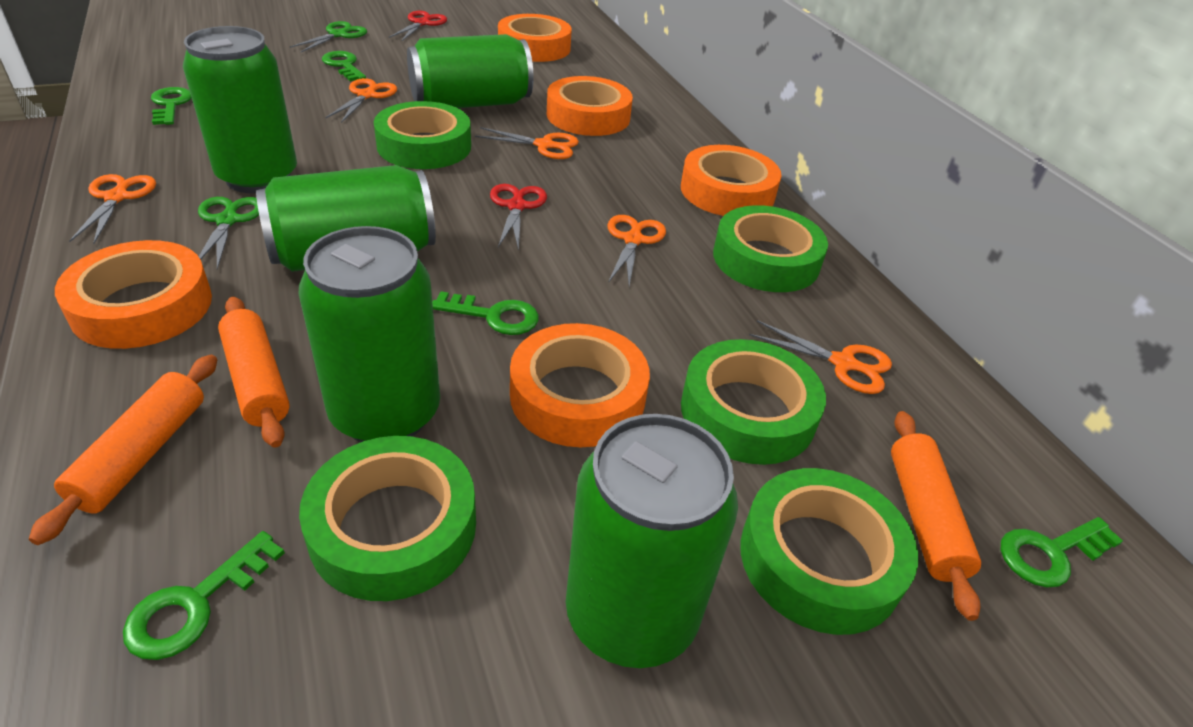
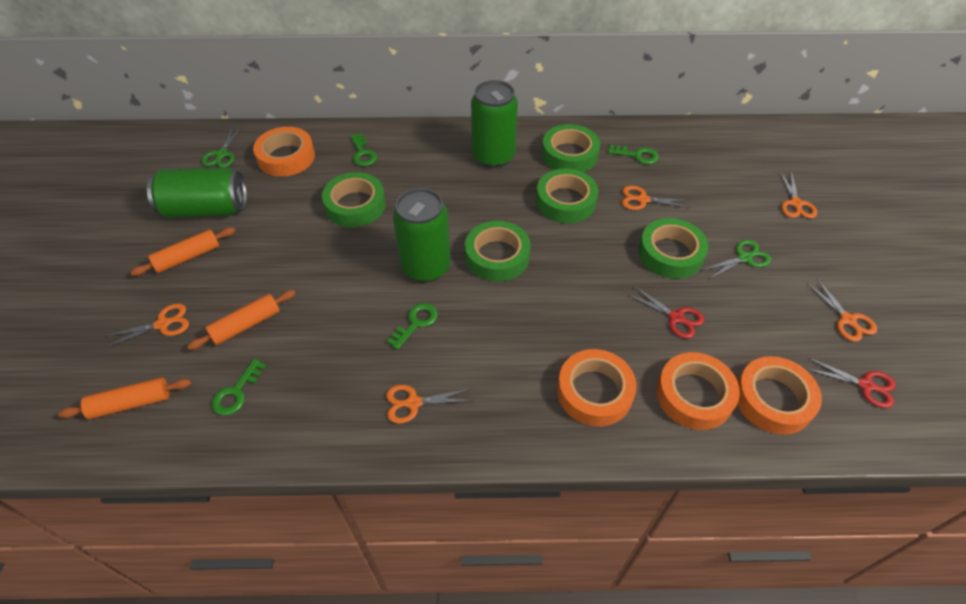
green can: 5 -> 3
green key: 5 -> 4
orange tape: 5 -> 4

